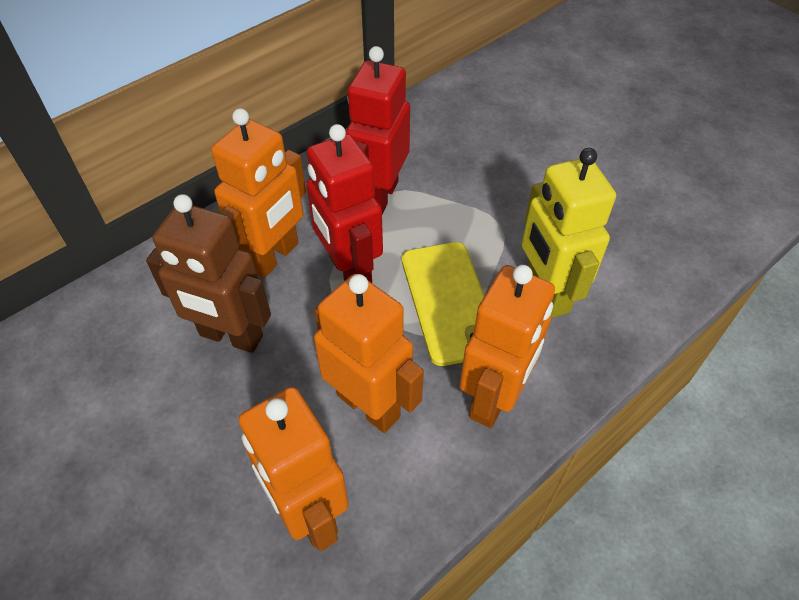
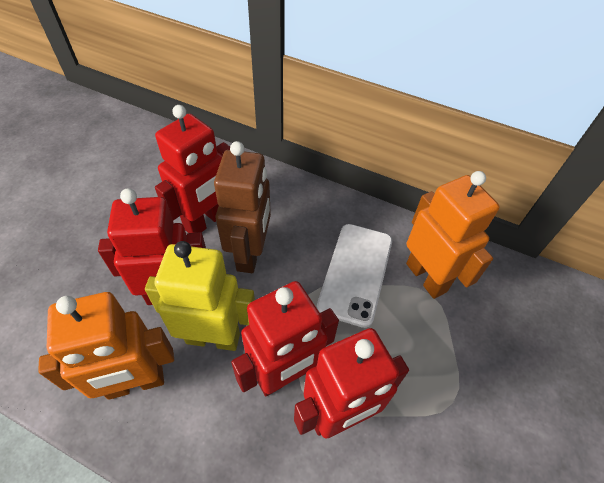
orange robot: 4 -> 2
red robot: 2 -> 4
white phone: 0 -> 1
yellow phone: 1 -> 0

